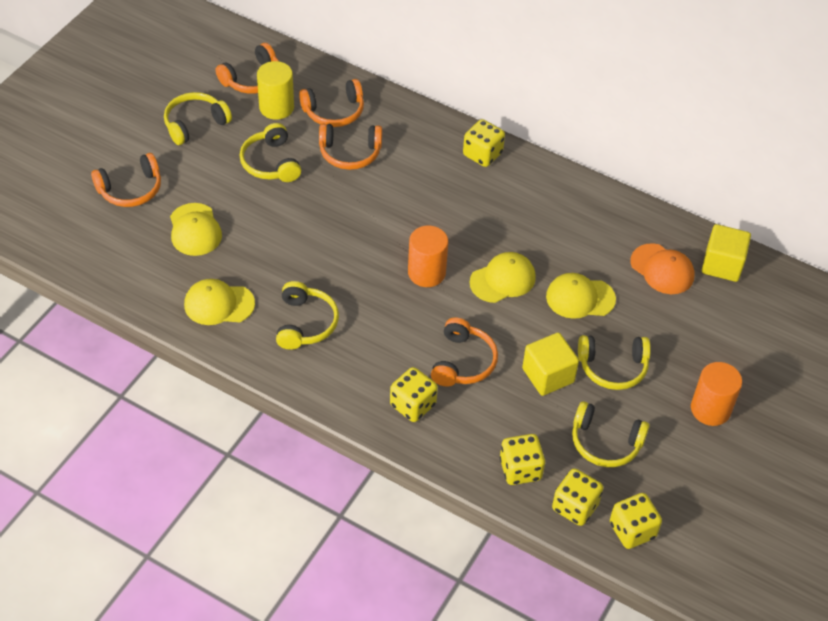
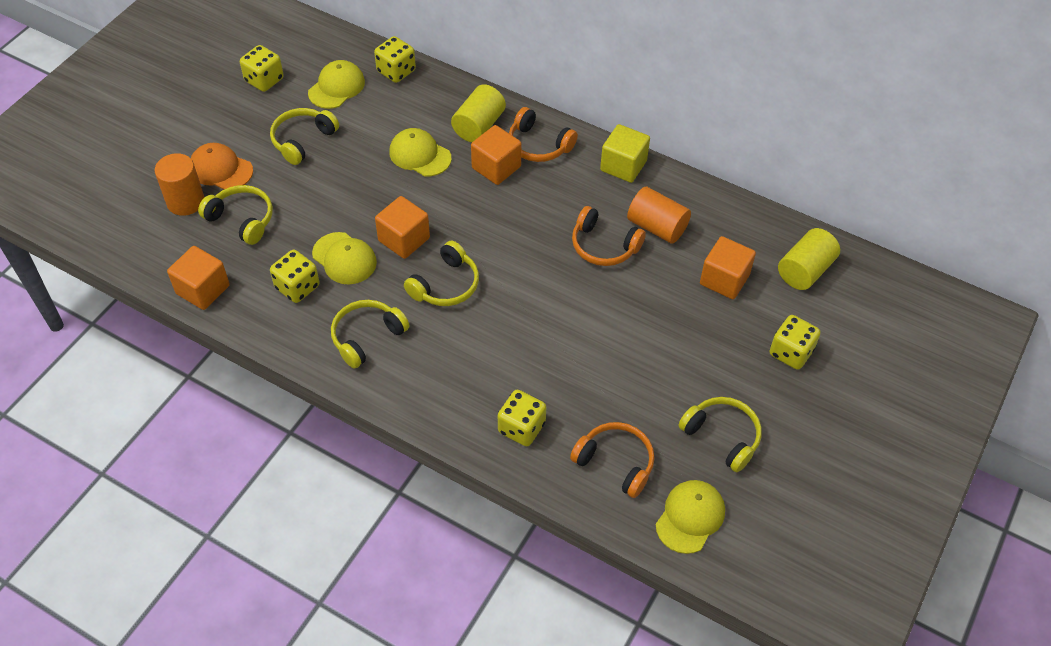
orange cube: 0 -> 4
orange headphones: 5 -> 3
yellow cube: 2 -> 1
yellow cylinder: 1 -> 2

